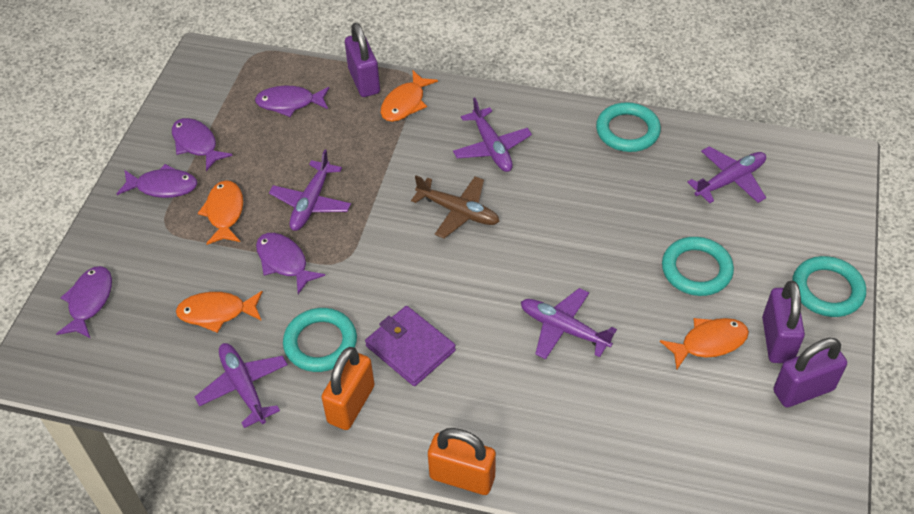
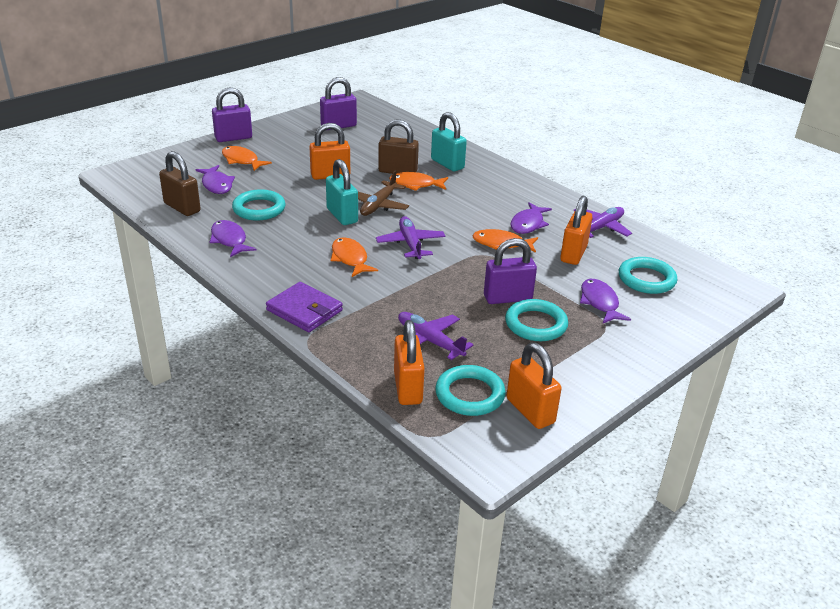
brown padlock: 0 -> 2
orange padlock: 2 -> 4
purple fish: 5 -> 4
purple plane: 5 -> 3
turquoise padlock: 0 -> 2

